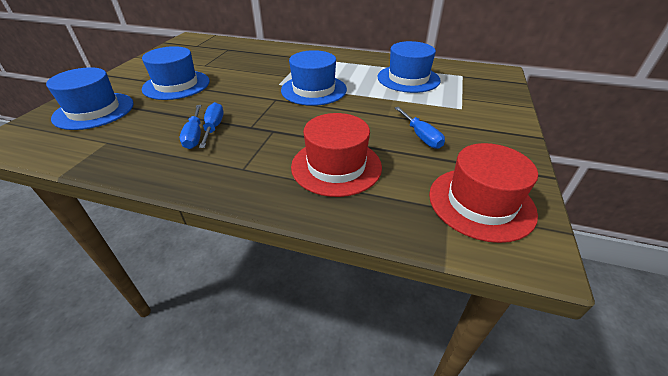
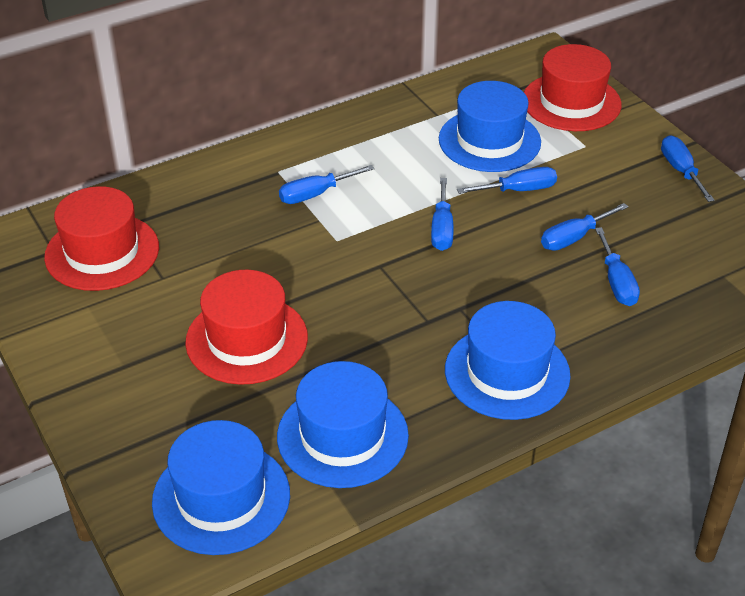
blue screwdriver: 3 -> 6
red hat: 2 -> 3

